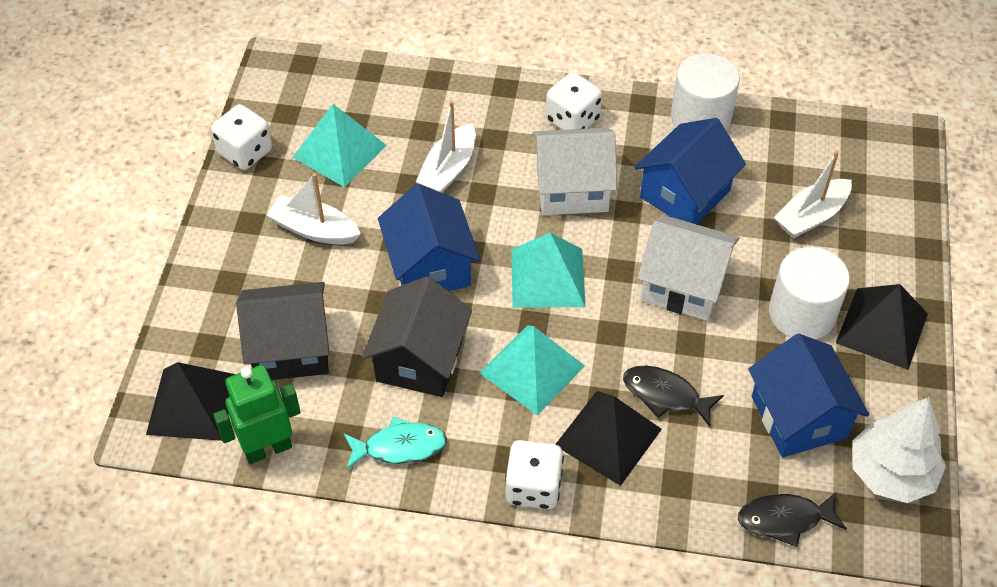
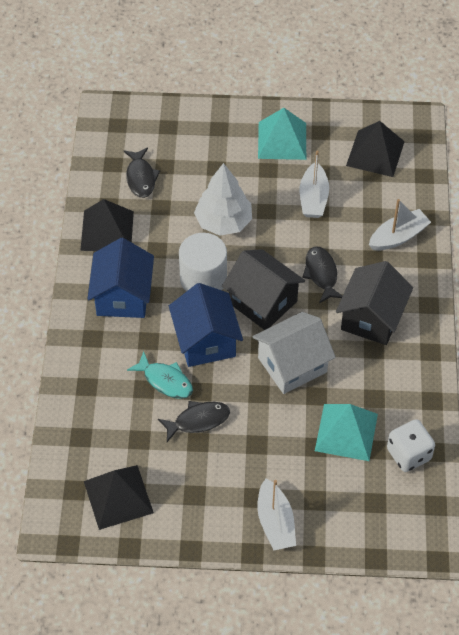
black fish: 2 -> 3
blue house: 3 -> 2
green robot: 1 -> 0
turquoise pyramid: 3 -> 2
white cylinder: 2 -> 1
white dice: 3 -> 1
white house: 2 -> 1

